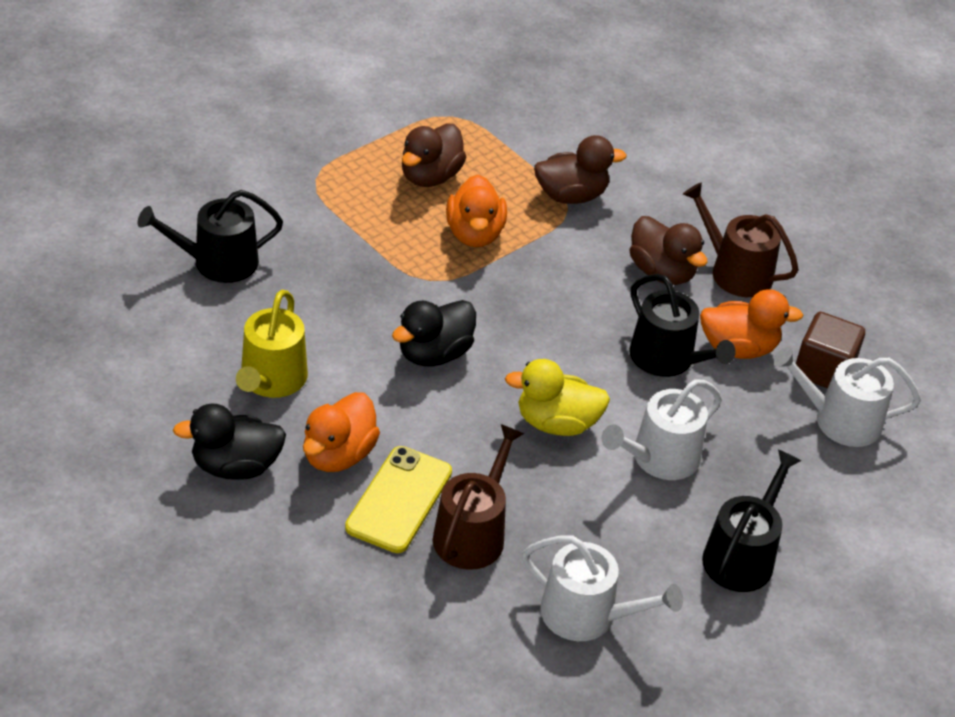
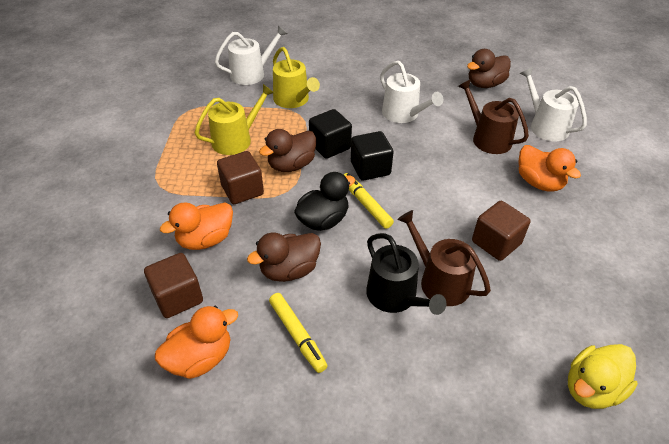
black cube: 0 -> 2
black duck: 2 -> 1
black watering can: 3 -> 1
brown cube: 1 -> 3
yellow marker: 0 -> 2
yellow phone: 1 -> 0
yellow watering can: 1 -> 2

